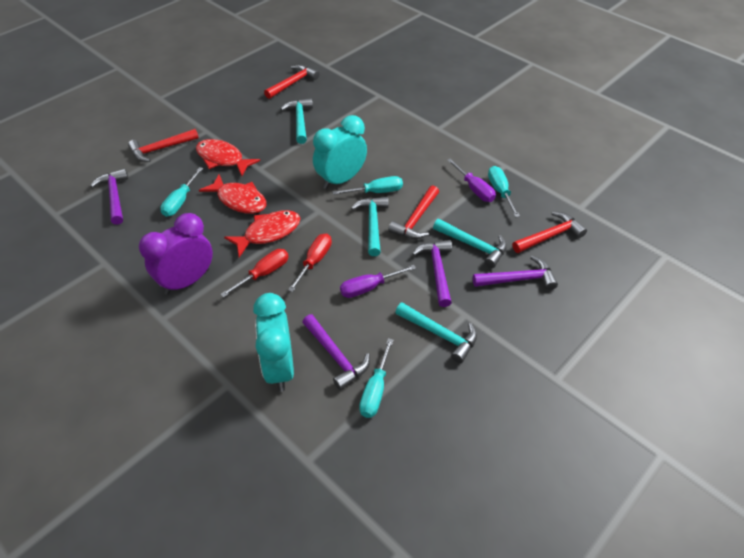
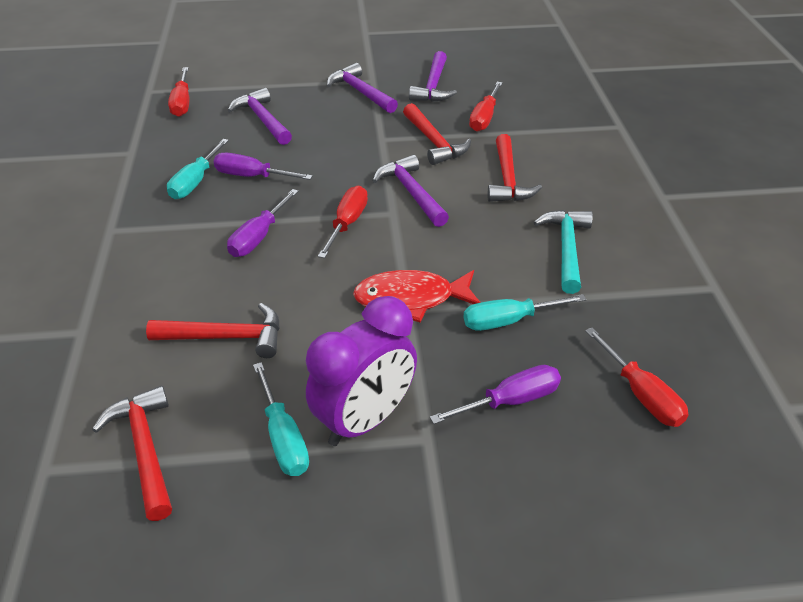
purple screwdriver: 2 -> 3
red fish: 3 -> 1
red screwdriver: 2 -> 4
turquoise clock: 2 -> 0
turquoise hammer: 4 -> 1
turquoise screwdriver: 4 -> 3

